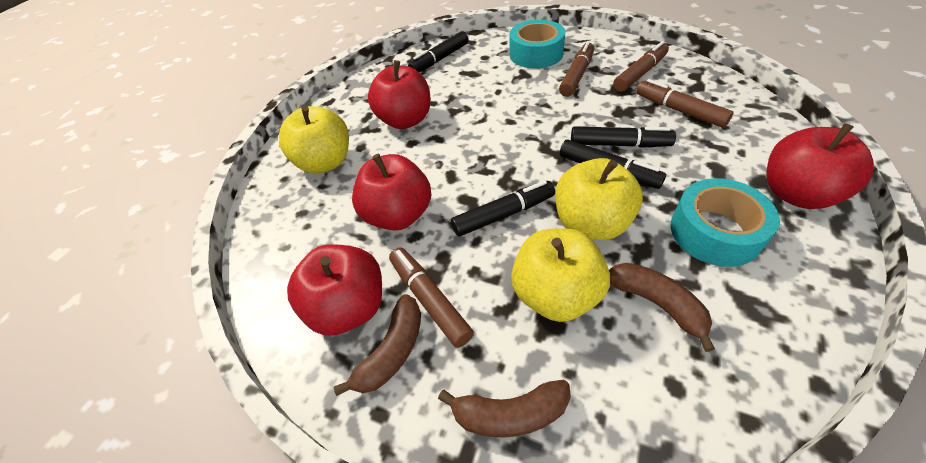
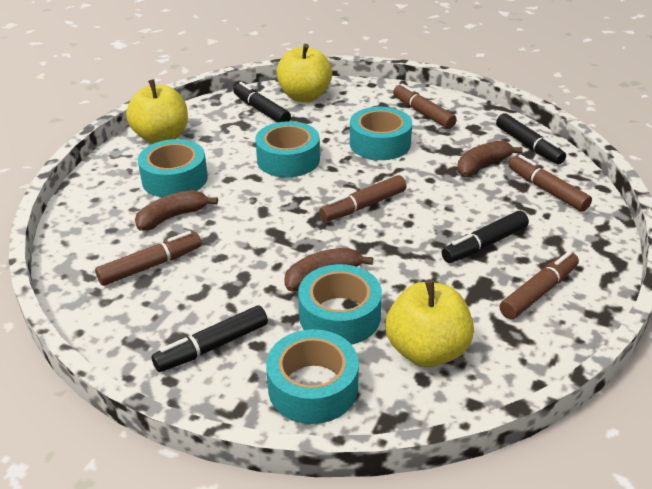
brown marker: 4 -> 5
red apple: 4 -> 0
turquoise tape: 2 -> 5

